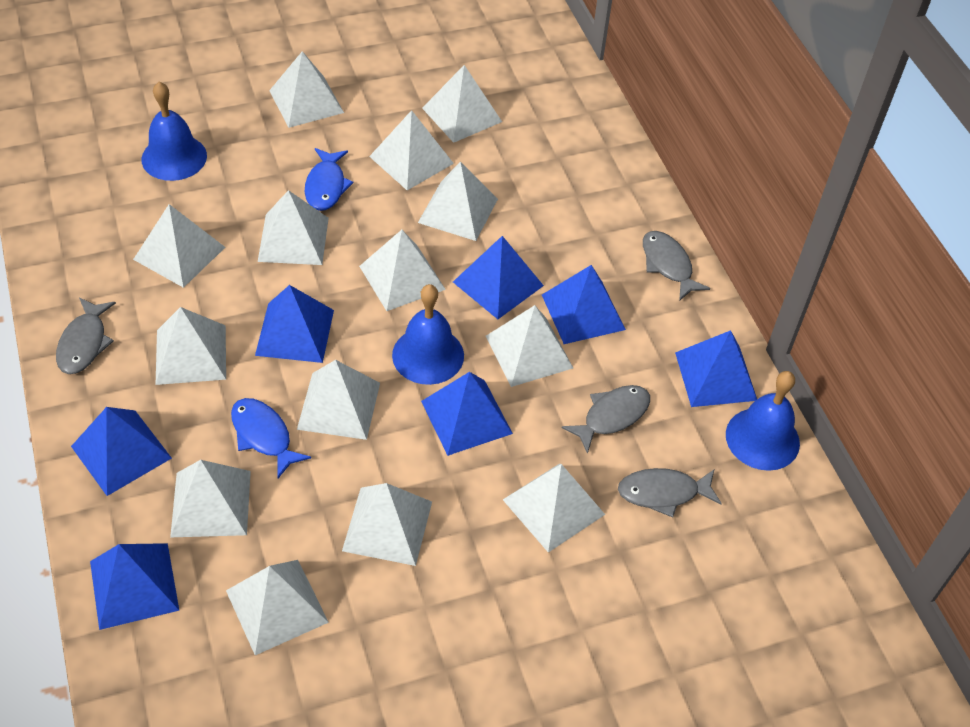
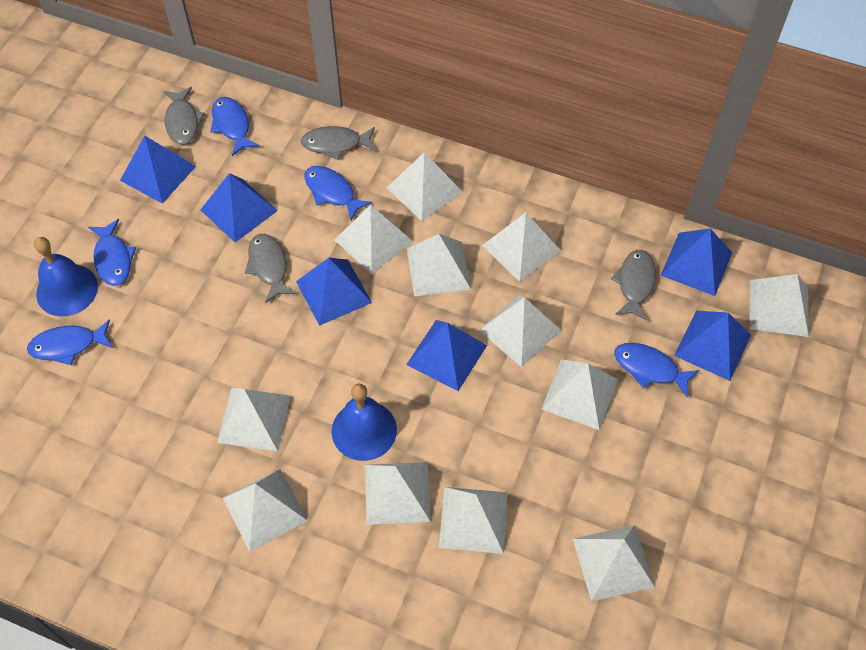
blue bell: 3 -> 2
blue fish: 2 -> 5
blue pyramid: 7 -> 6
white pyramid: 14 -> 12

